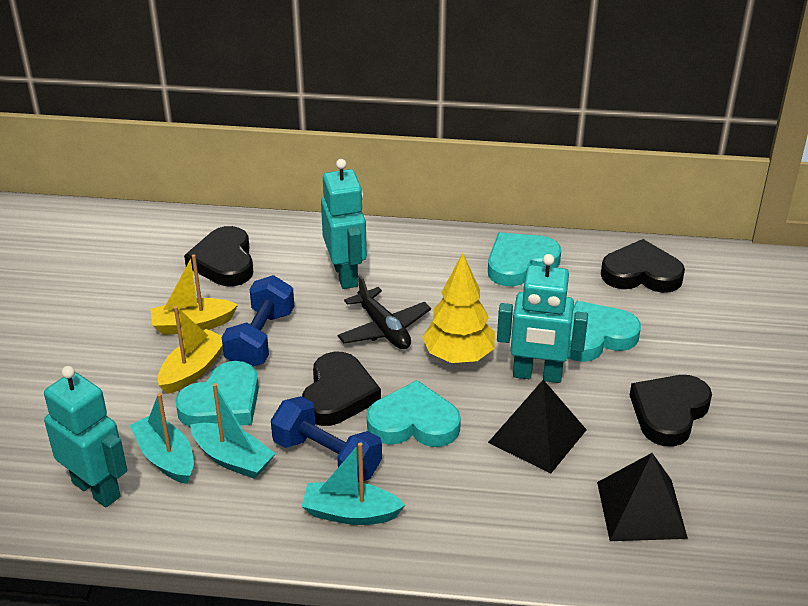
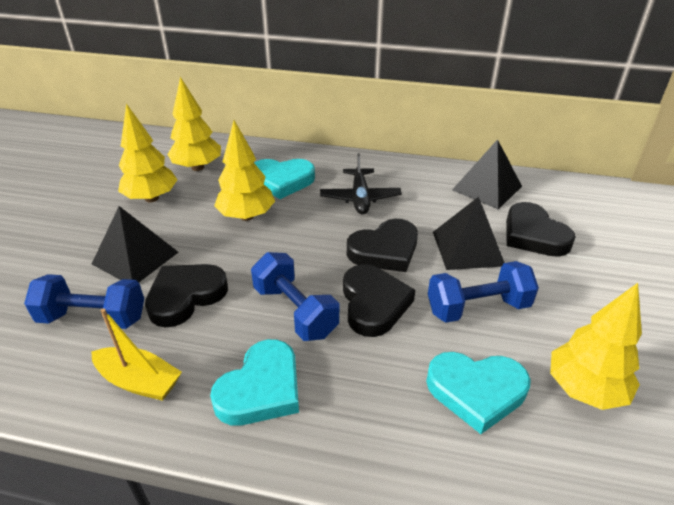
black pyramid: 2 -> 3
blue dumbbell: 2 -> 3
turquoise boat: 3 -> 0
turquoise heart: 4 -> 3
turquoise robot: 3 -> 0
yellow boat: 2 -> 1
yellow tree: 1 -> 4

